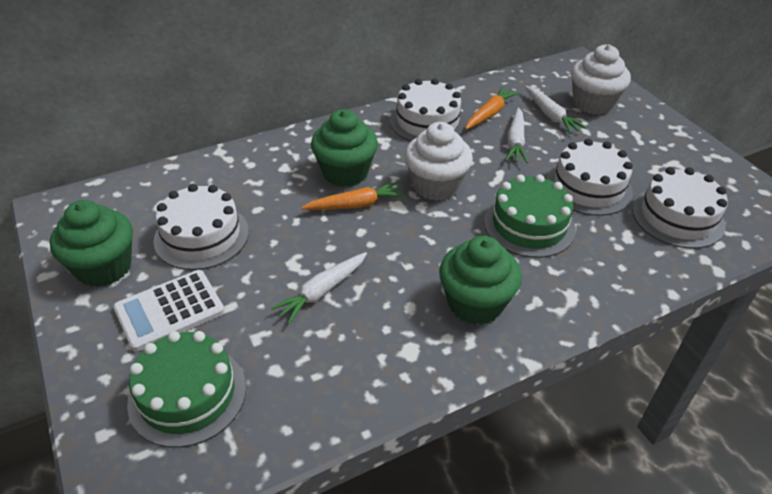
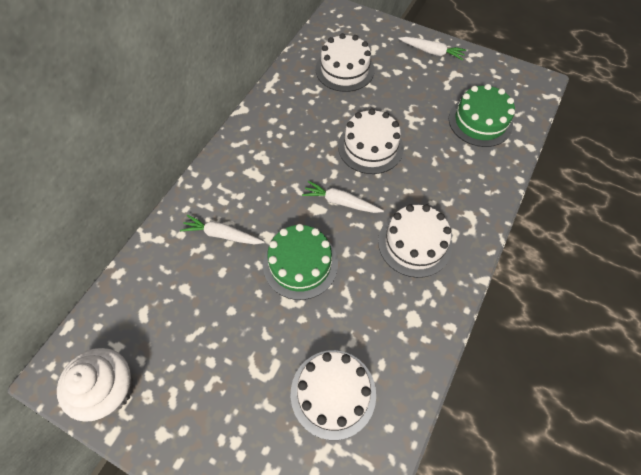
green cupcake: 3 -> 0
orange carrot: 2 -> 0
white calculator: 1 -> 0
white cupcake: 2 -> 1

